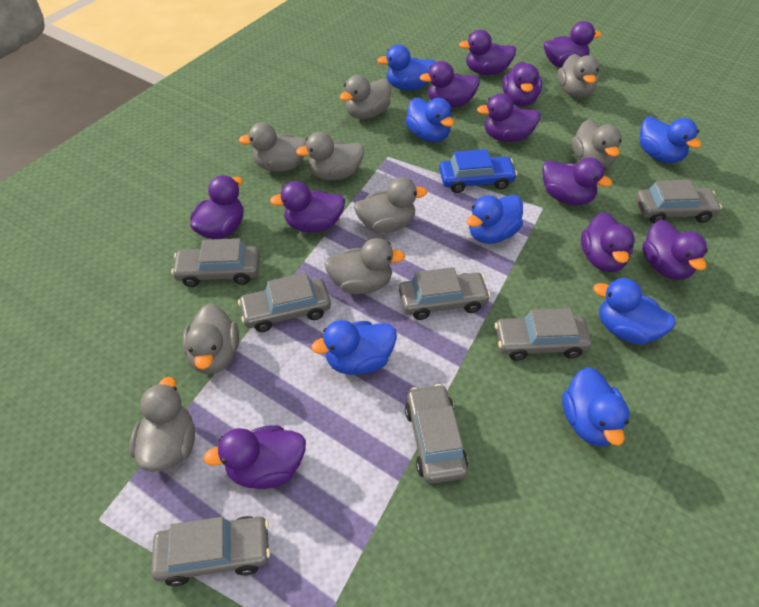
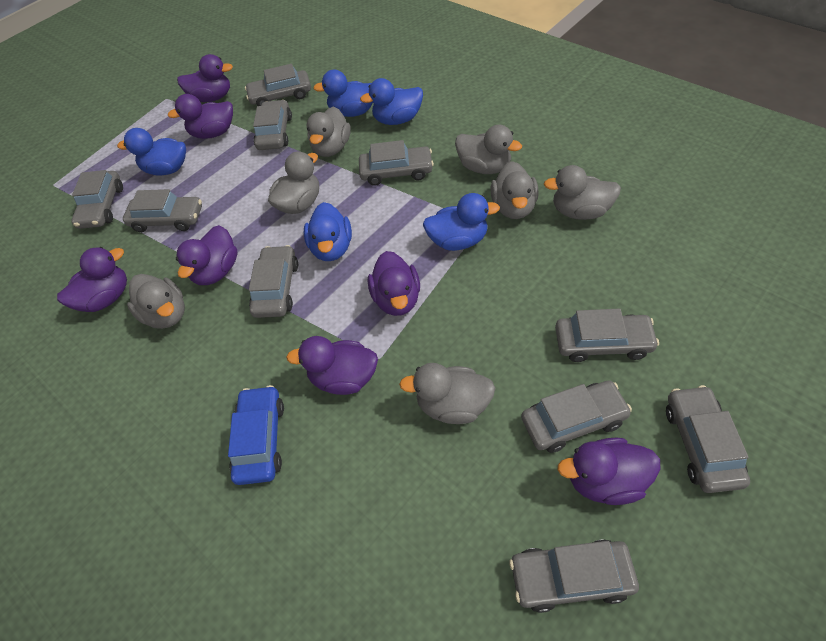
blue duck: 7 -> 5
grey car: 7 -> 10
grey duck: 9 -> 7
purple duck: 11 -> 7

